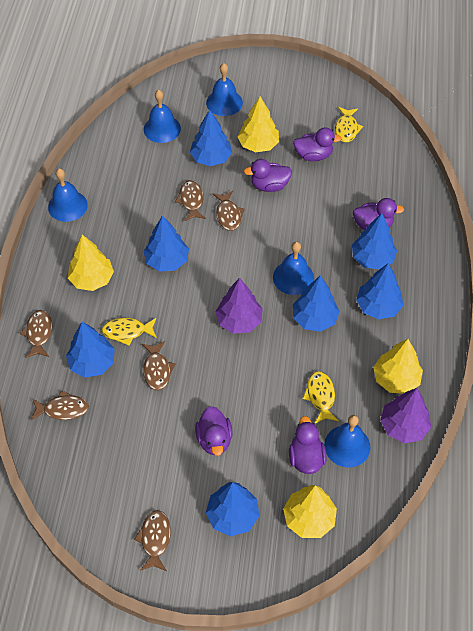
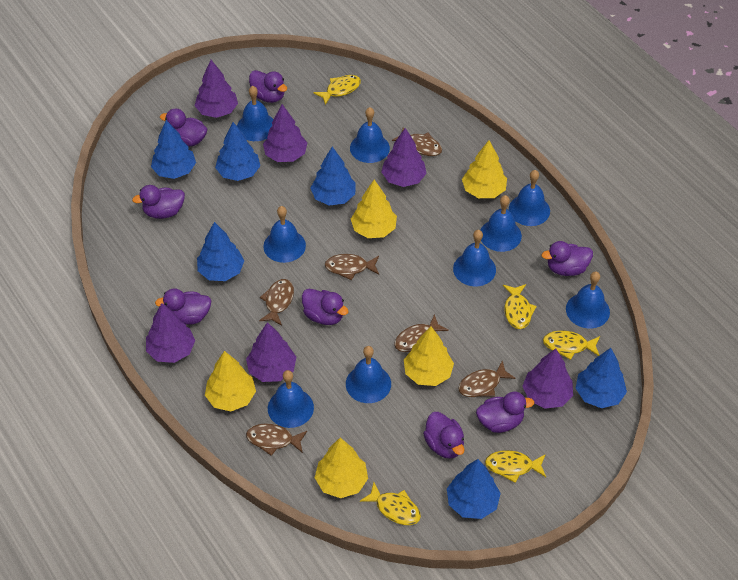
blue bell: 5 -> 9
blue tree: 7 -> 6
purple duck: 5 -> 8
purple tree: 2 -> 6
yellow fish: 3 -> 5
yellow tree: 4 -> 5

